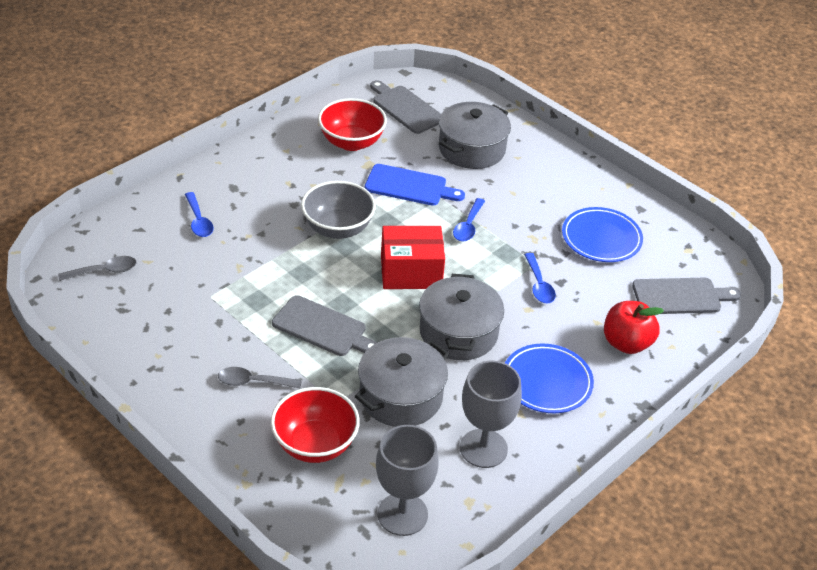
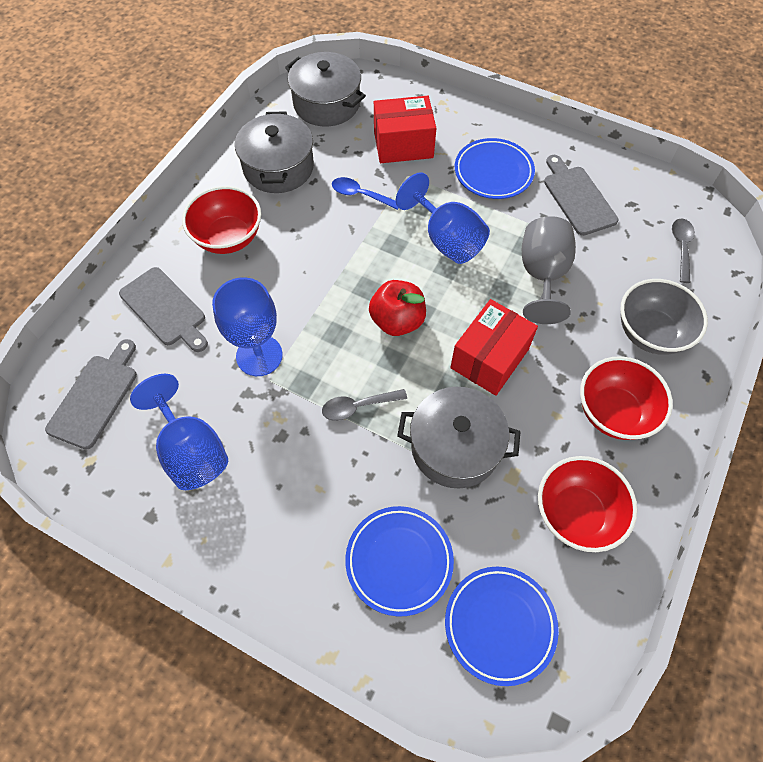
blue cutting board: 1 -> 0
blue goblet: 0 -> 3
blue plate: 2 -> 3
blue spoon: 3 -> 1
grey goblet: 2 -> 1
red bowl: 2 -> 3
red box: 1 -> 2

